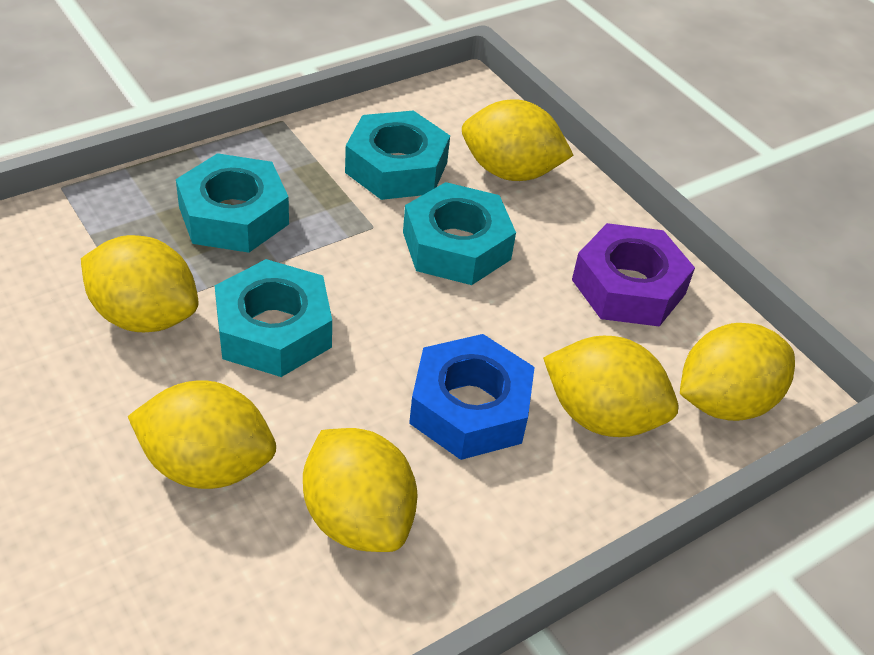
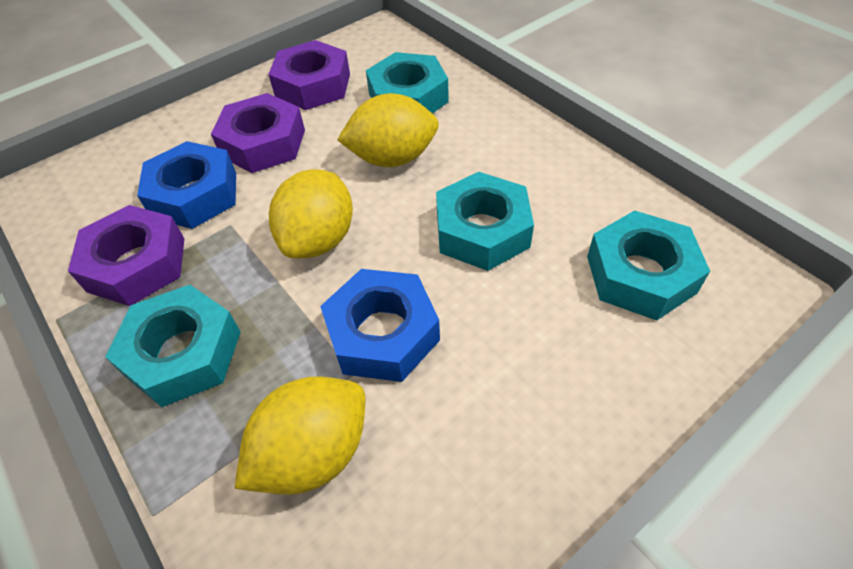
blue nut: 1 -> 2
purple nut: 1 -> 3
yellow lemon: 6 -> 3

